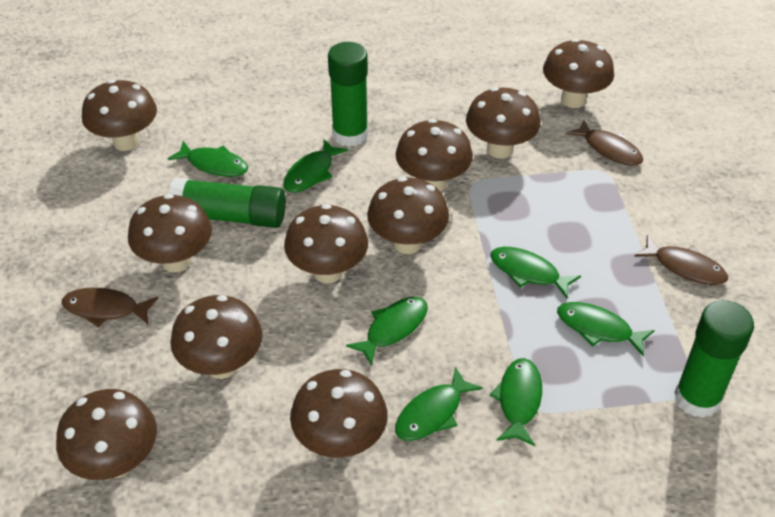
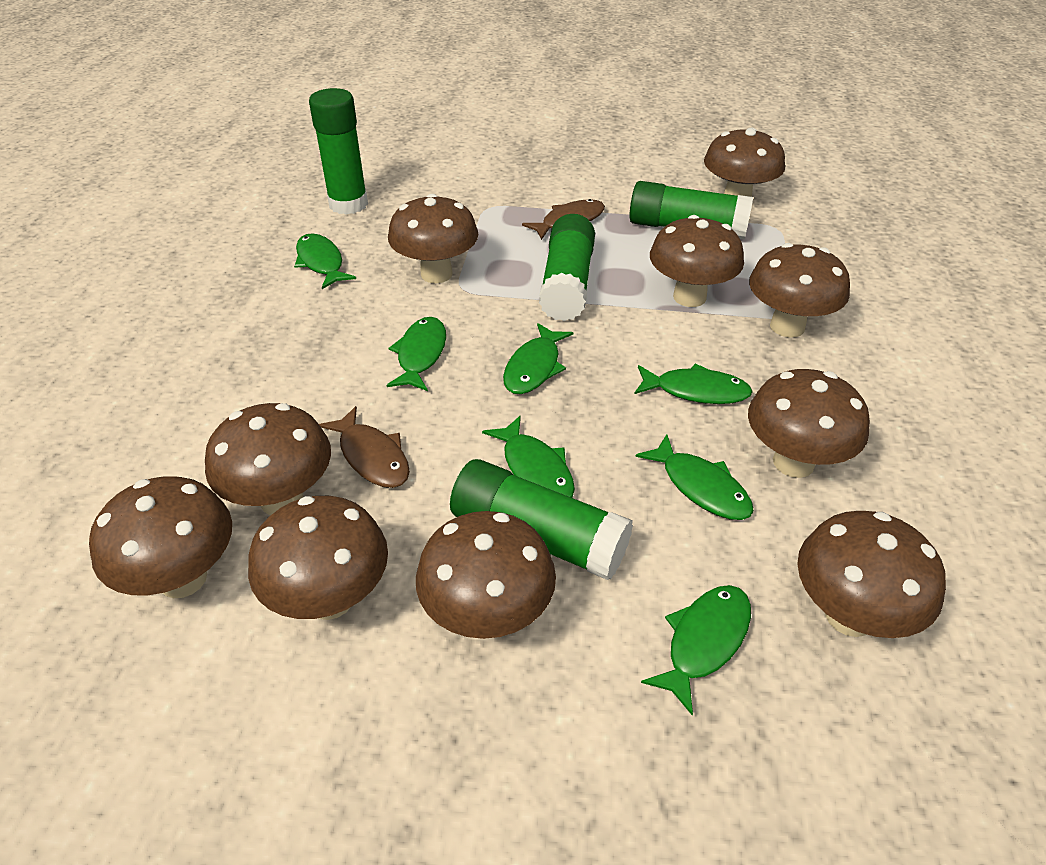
brown fish: 3 -> 2
green glue stick: 3 -> 4

